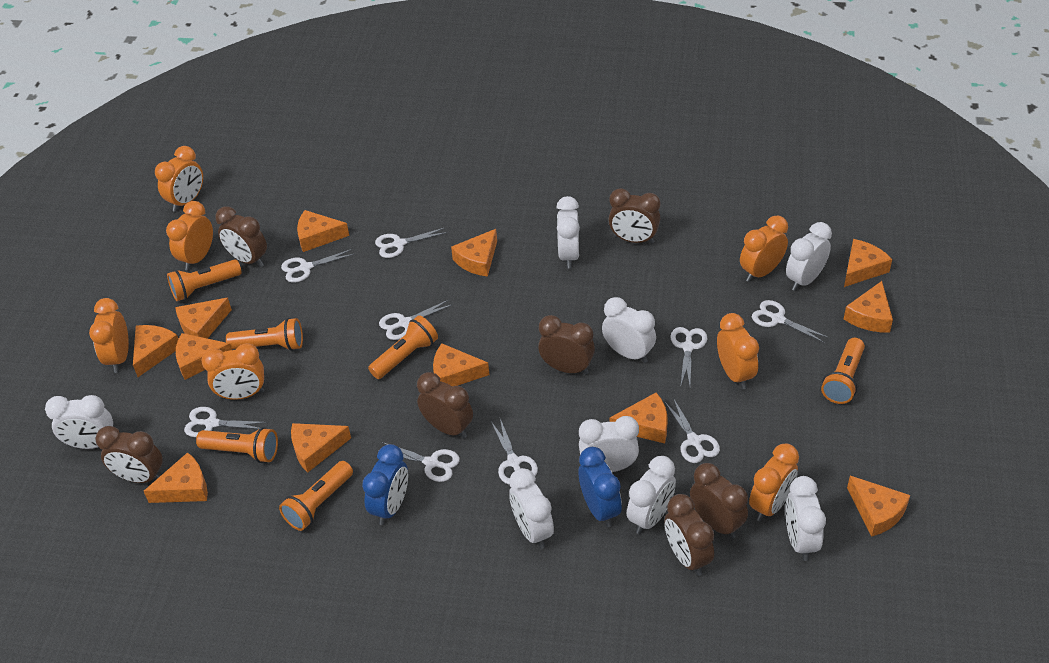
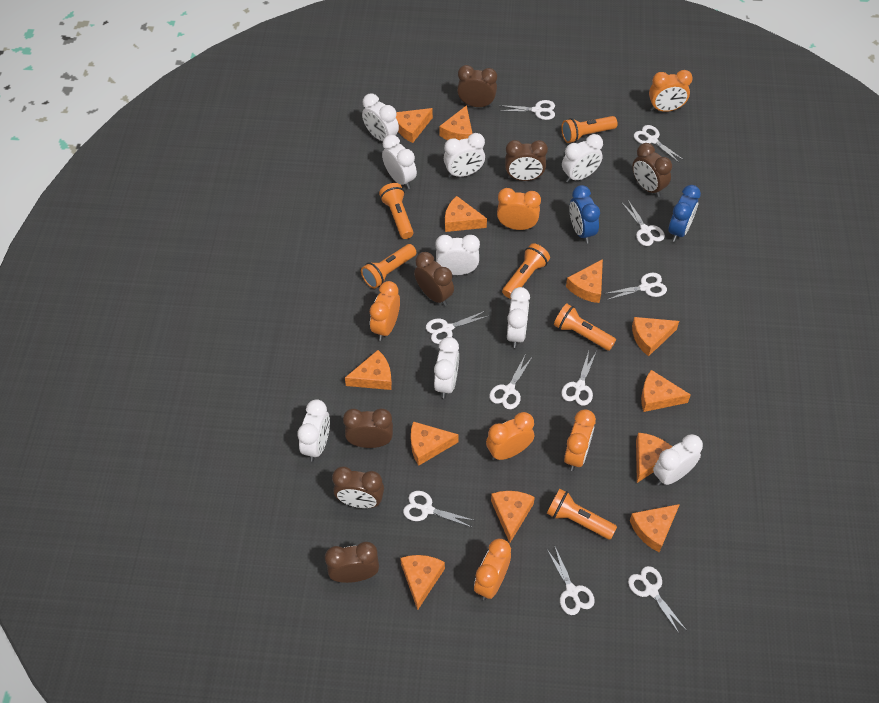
orange clock: 7 -> 6
white clock: 8 -> 9
white scissors: 9 -> 10

